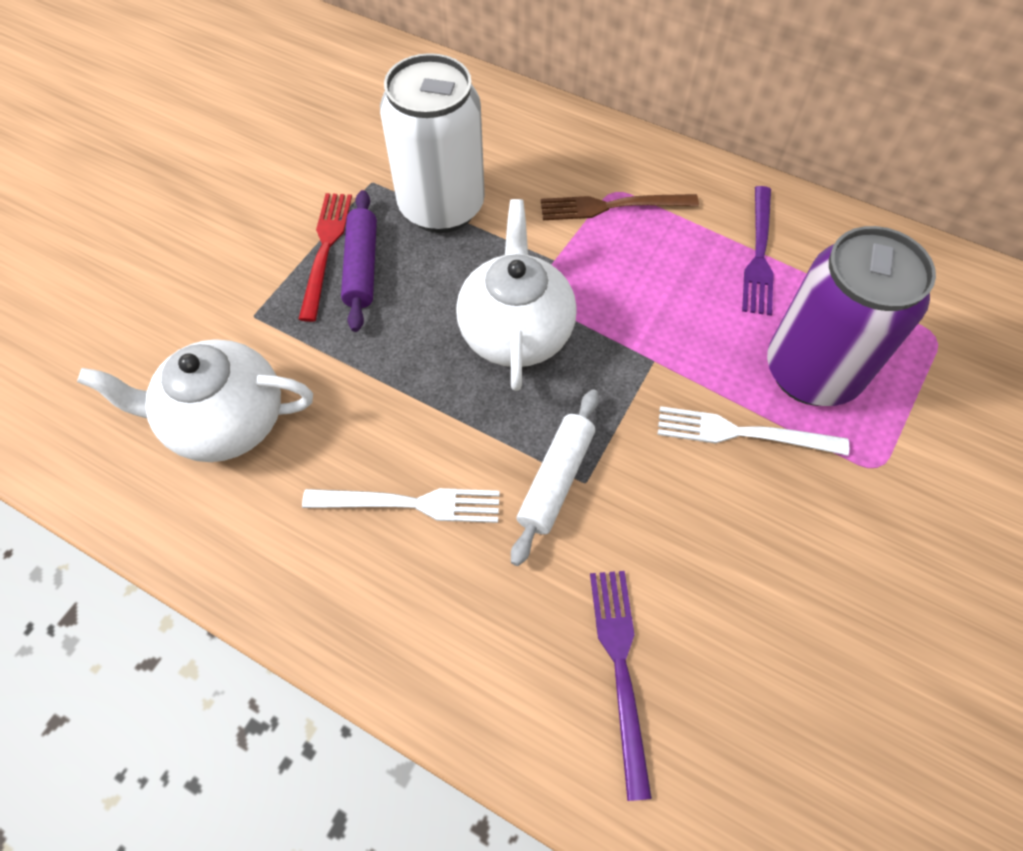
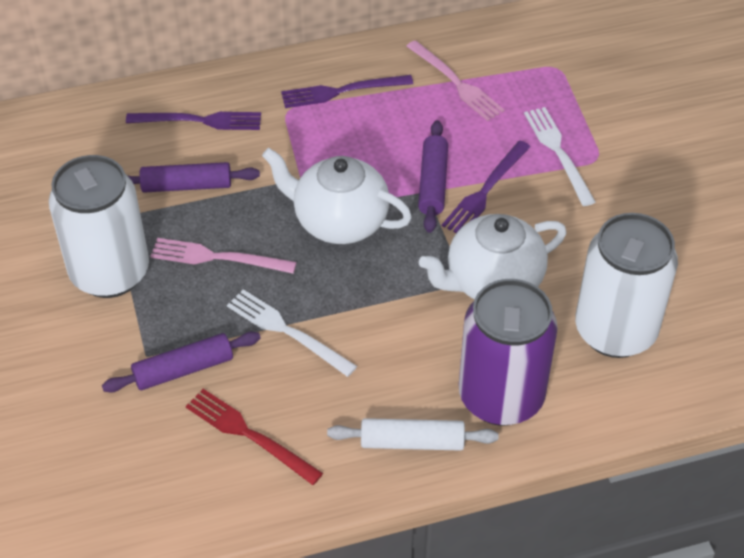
brown fork: 1 -> 0
pink fork: 0 -> 2
purple fork: 2 -> 3
purple rolling pin: 1 -> 3
white can: 1 -> 2

